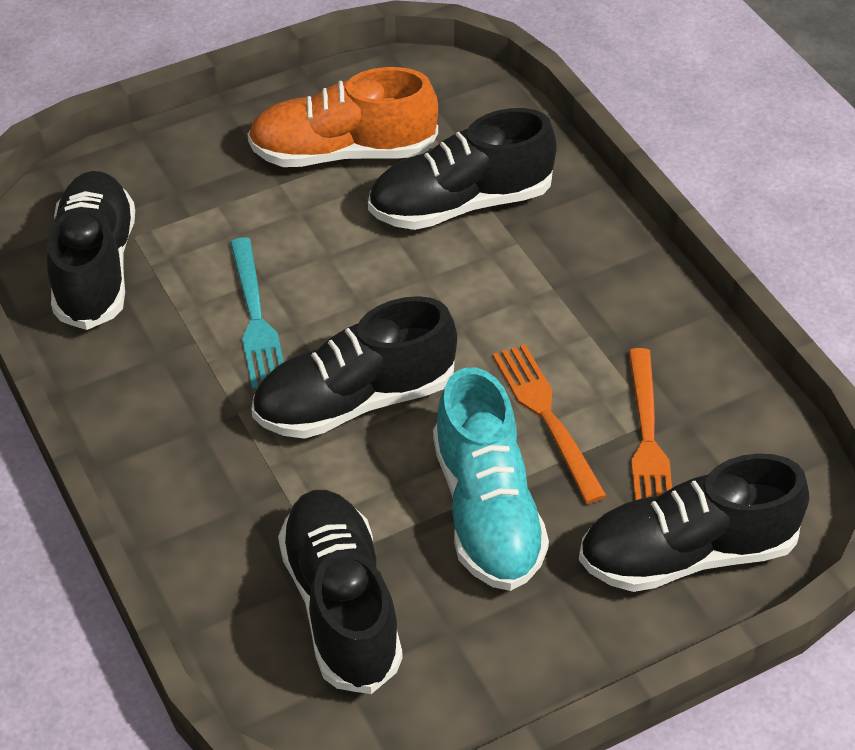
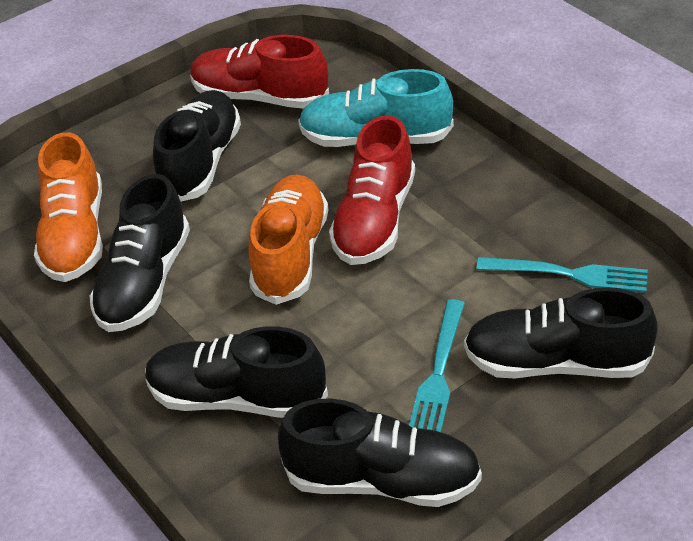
orange fork: 2 -> 0
orange shoe: 1 -> 2
red shoe: 0 -> 2
turquoise fork: 1 -> 2

